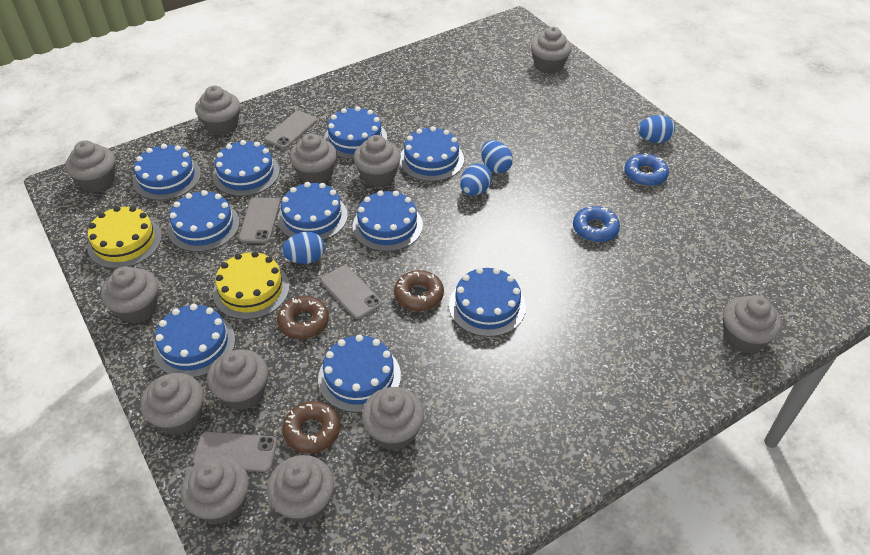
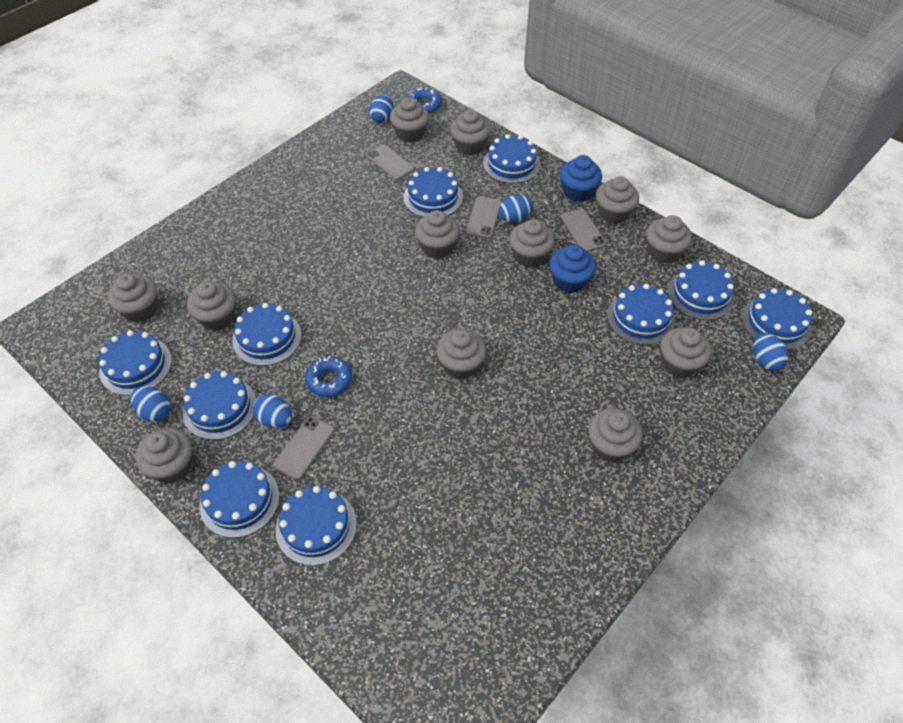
blue cupcake: 0 -> 2
blue egg: 4 -> 5
brown donut: 3 -> 0
yellow cake: 2 -> 0

